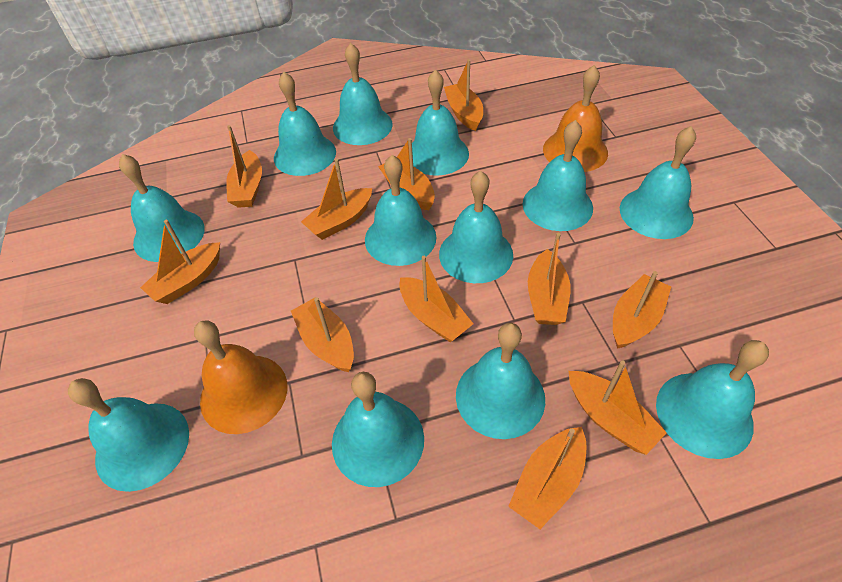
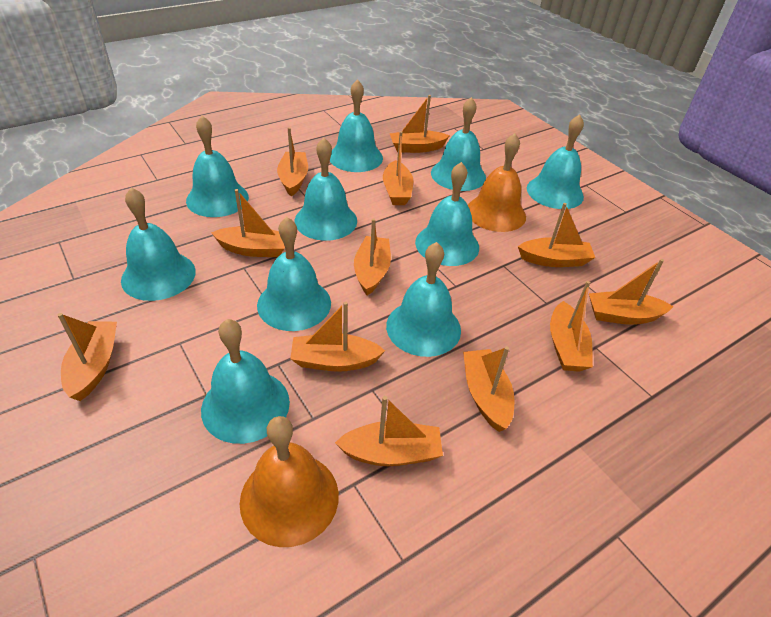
orange boat: 11 -> 12
turquoise bell: 12 -> 10

